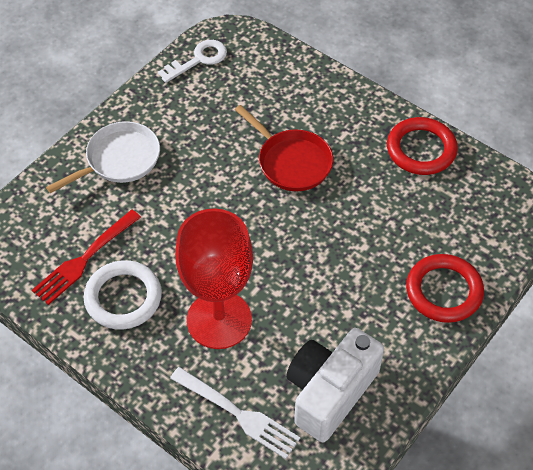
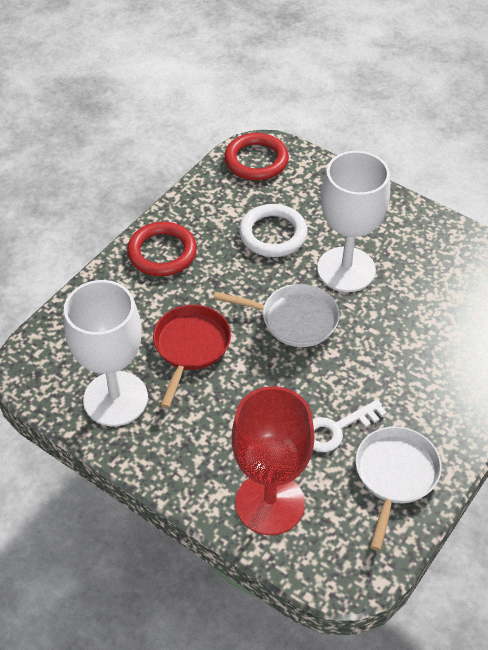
red fork: 1 -> 0
white camera: 1 -> 0
white fork: 1 -> 0
white goblet: 0 -> 2
white pan: 1 -> 2

